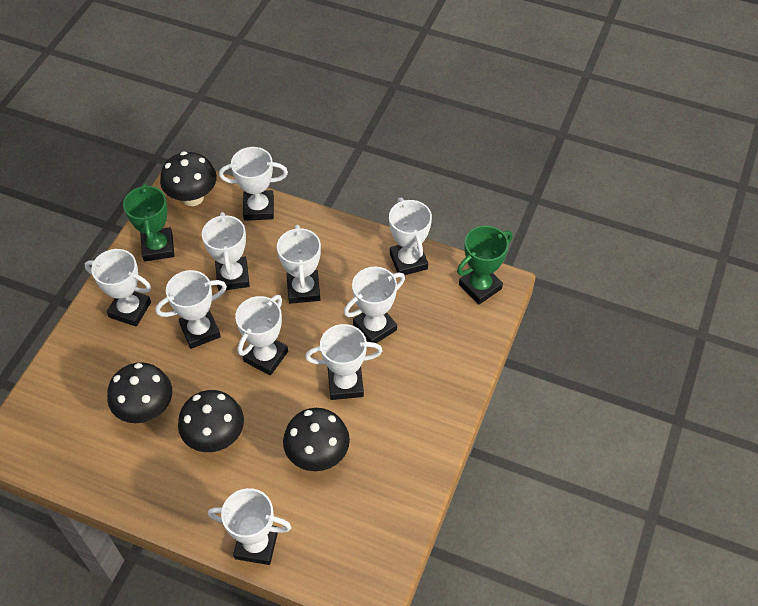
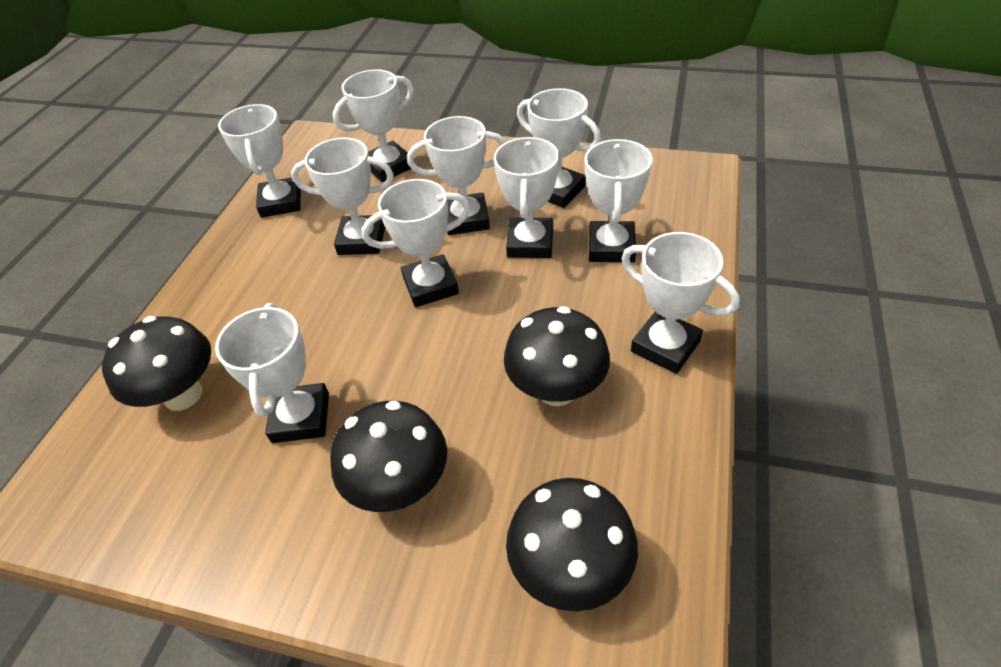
green trophy: 2 -> 0

